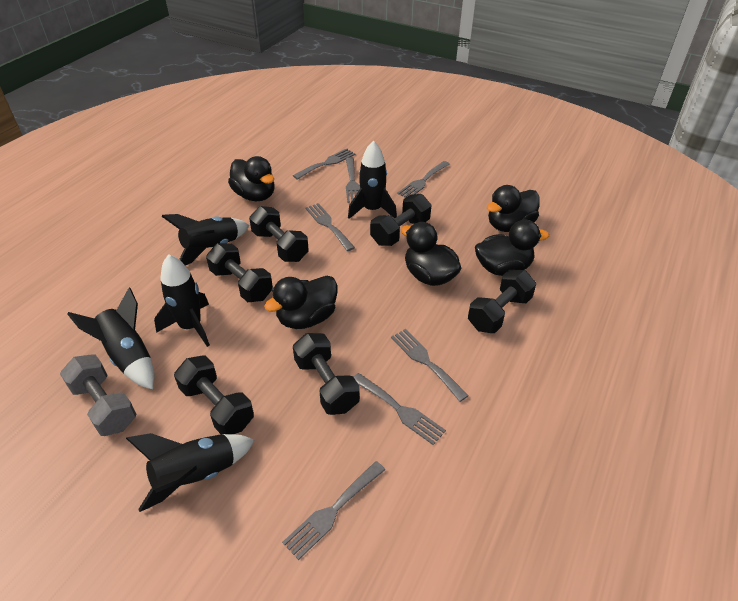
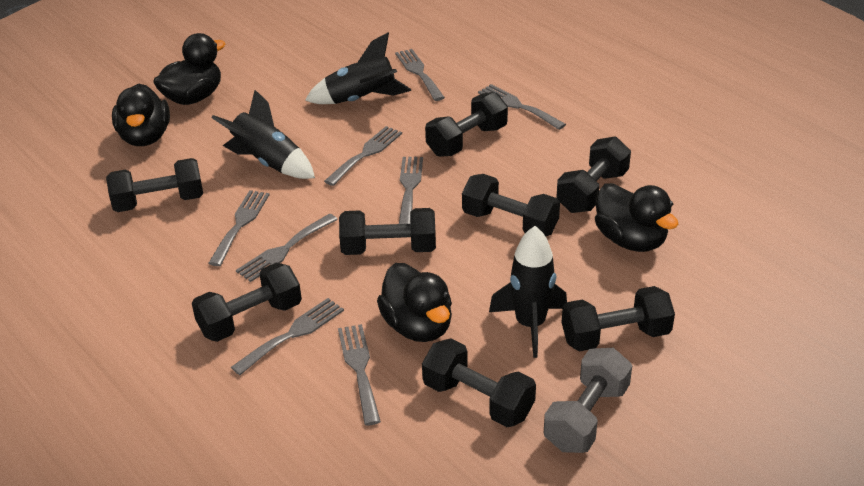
black duck: 5 -> 4
black dumbbell: 6 -> 8
black rocket: 5 -> 3
grey fork: 7 -> 8

